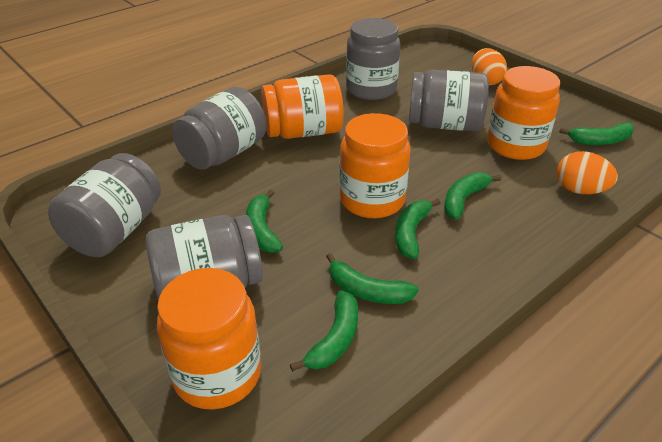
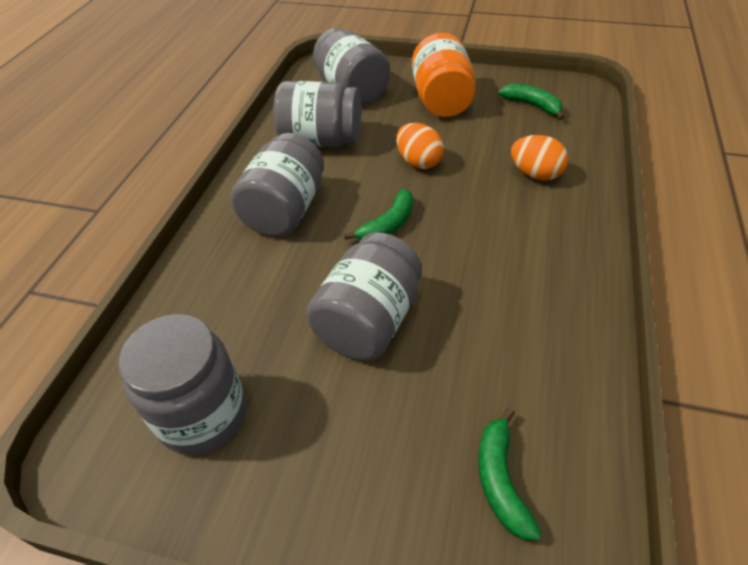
green banana: 6 -> 3
orange jar: 4 -> 1

